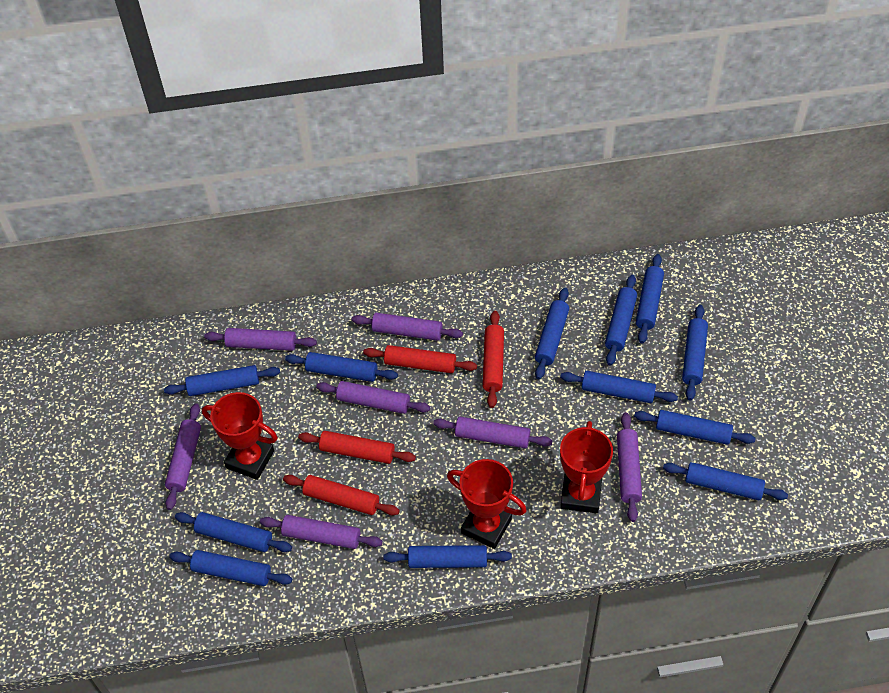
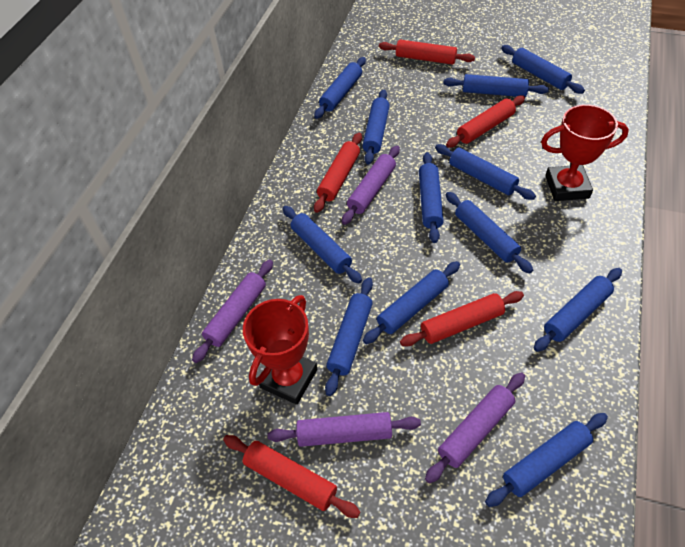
purple rolling pin: 7 -> 4
red rolling pin: 4 -> 5
red trophy: 3 -> 2

